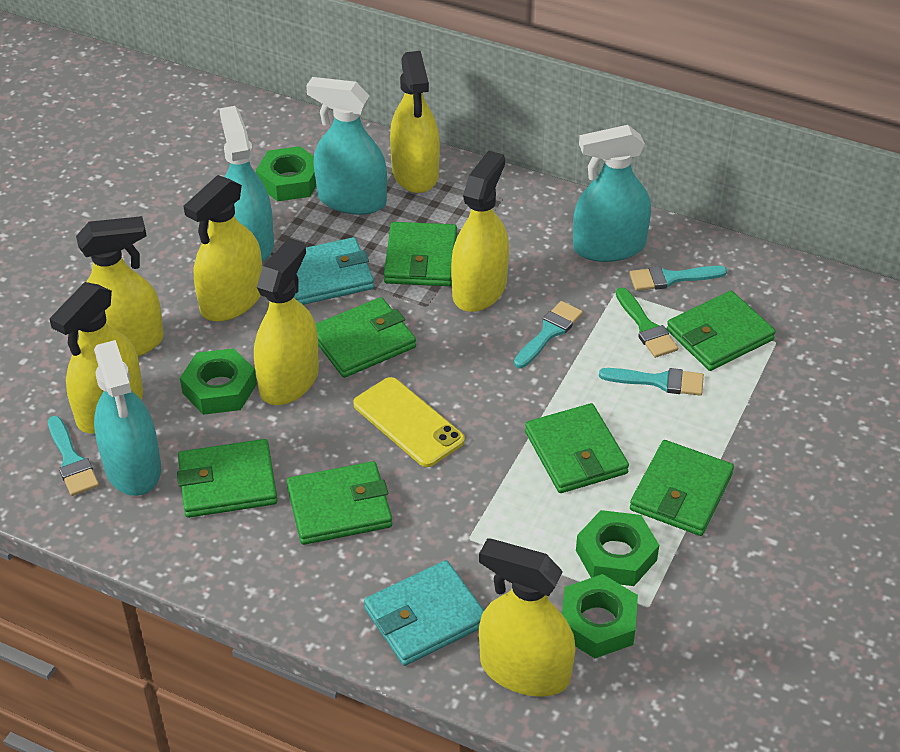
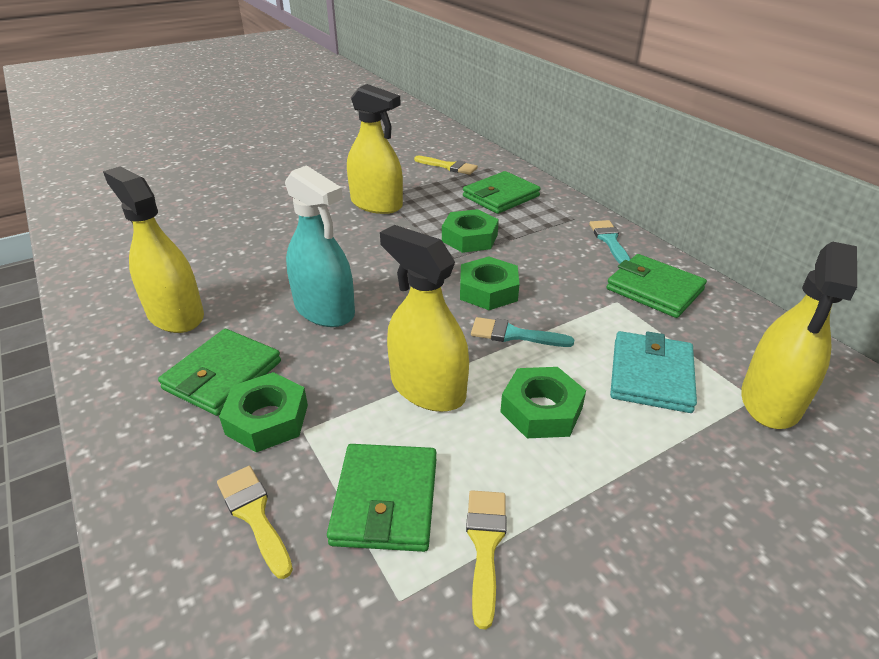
green brush: 1 -> 0
green wallet: 7 -> 4
turquoise brush: 4 -> 2
turquoise spray bottle: 4 -> 1
turquoise wallet: 2 -> 1
yellow brush: 0 -> 3
yellow phone: 1 -> 0
yellow spray bottle: 7 -> 4

